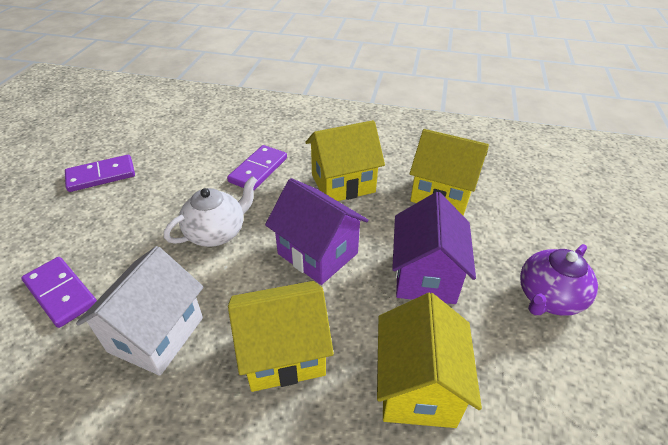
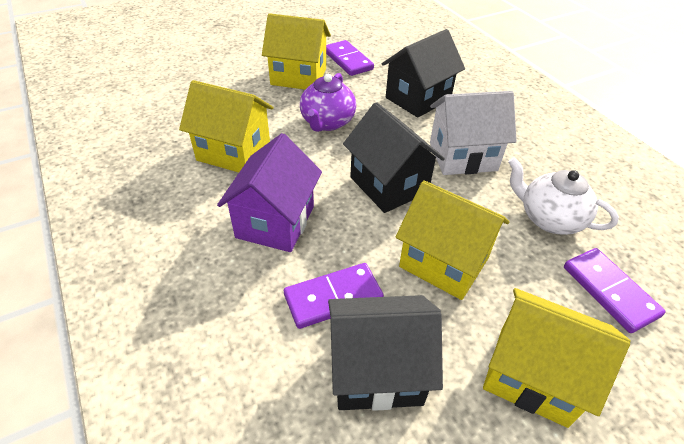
black house: 0 -> 3
purple house: 2 -> 1

